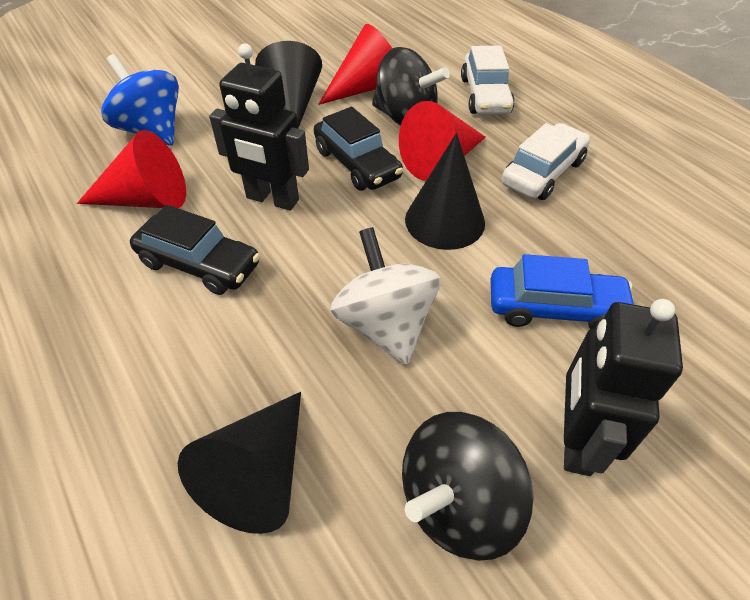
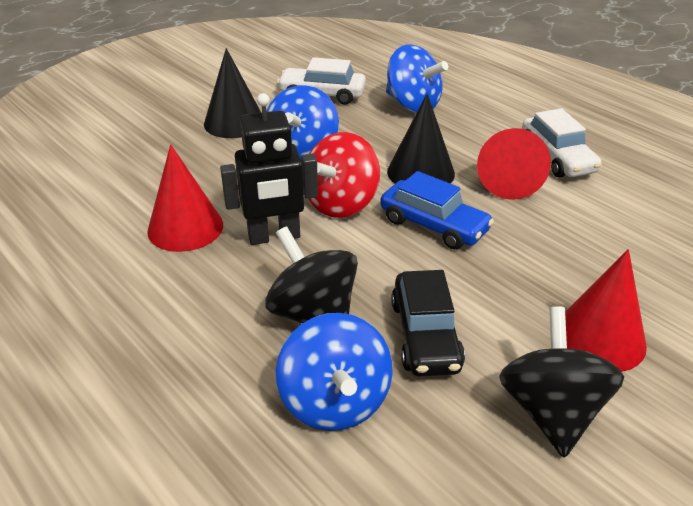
black car: 2 -> 1
black cone: 3 -> 2
black robot: 2 -> 1
blue spinning top: 1 -> 3
red spinning top: 0 -> 1
white spinning top: 1 -> 0

